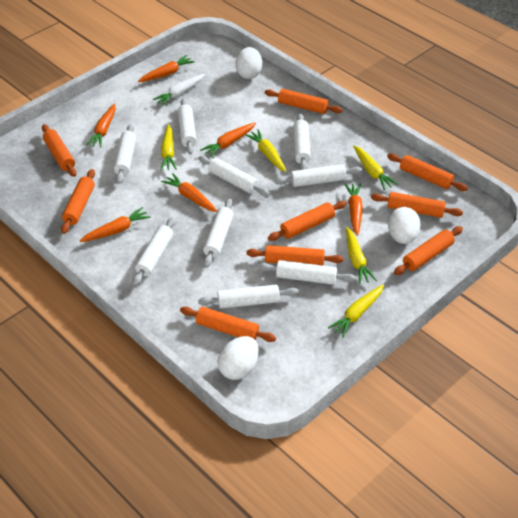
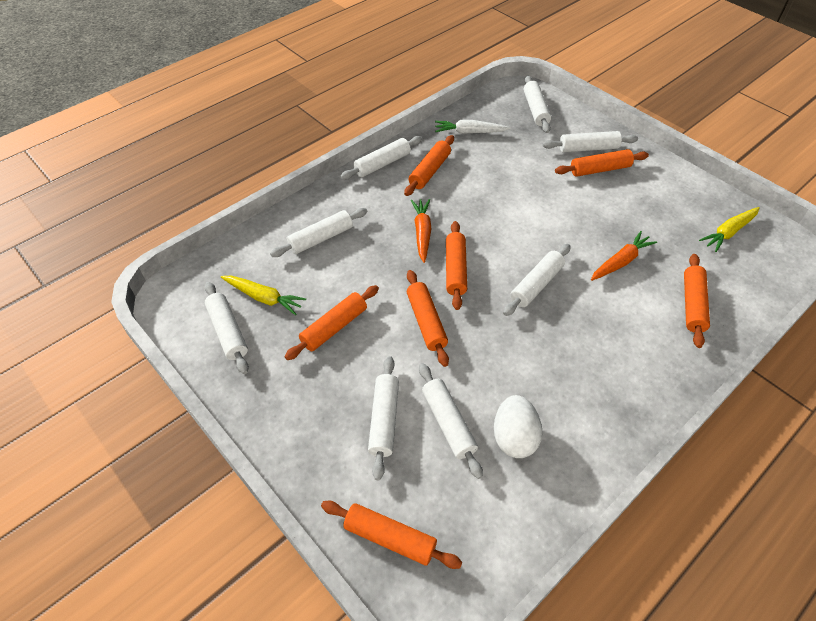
orange carrot: 6 -> 2
orange rolling pin: 9 -> 7
white egg: 3 -> 1
white rolling pin: 9 -> 8
yellow carrot: 5 -> 2

